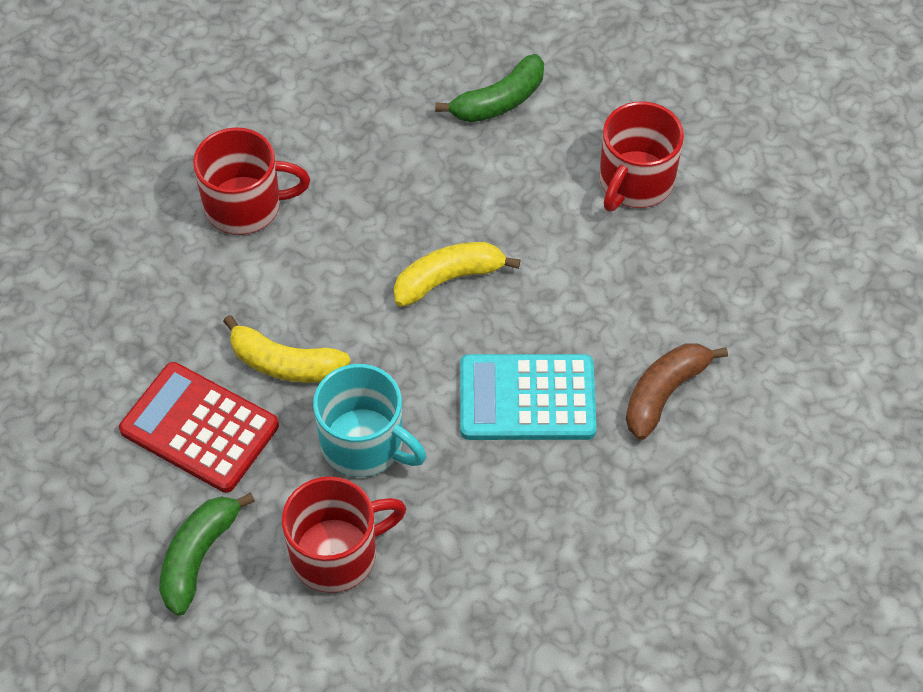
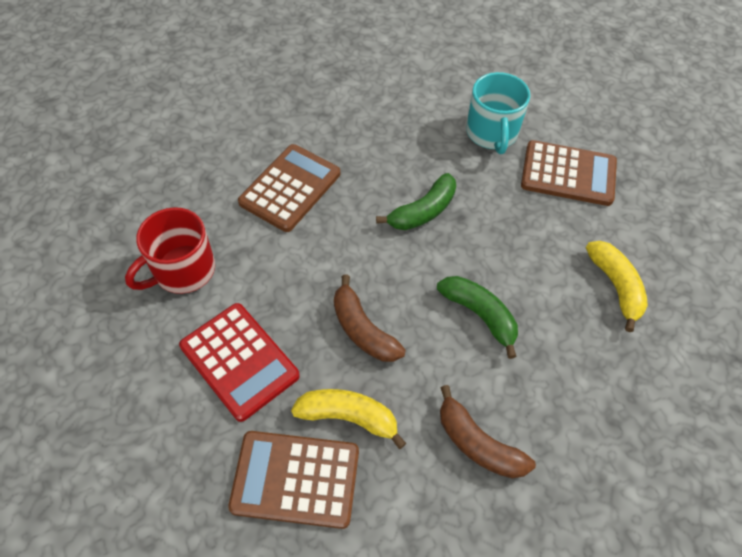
brown banana: 1 -> 2
brown calculator: 0 -> 3
red mug: 3 -> 1
turquoise calculator: 1 -> 0

